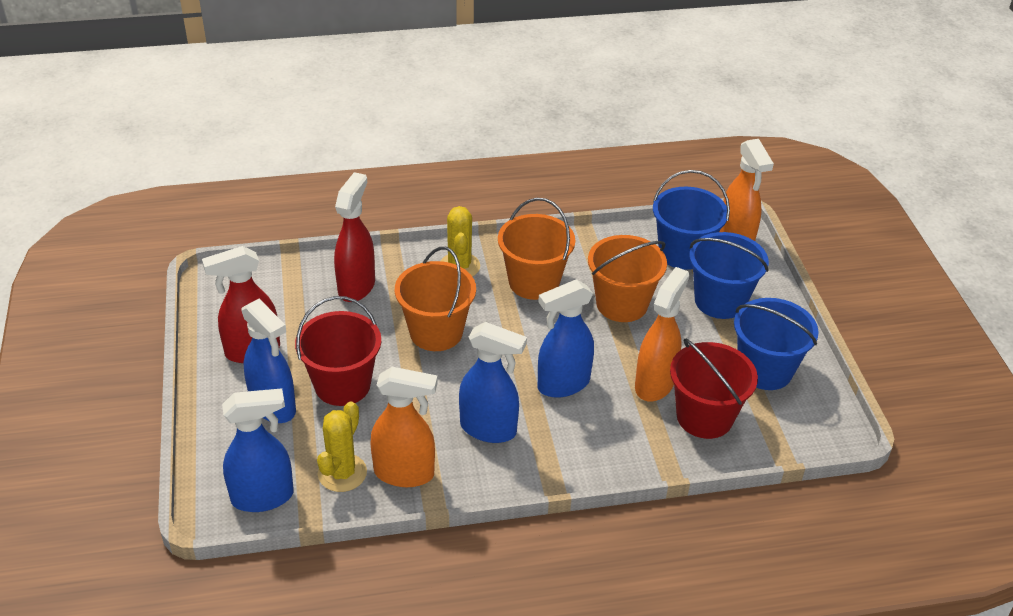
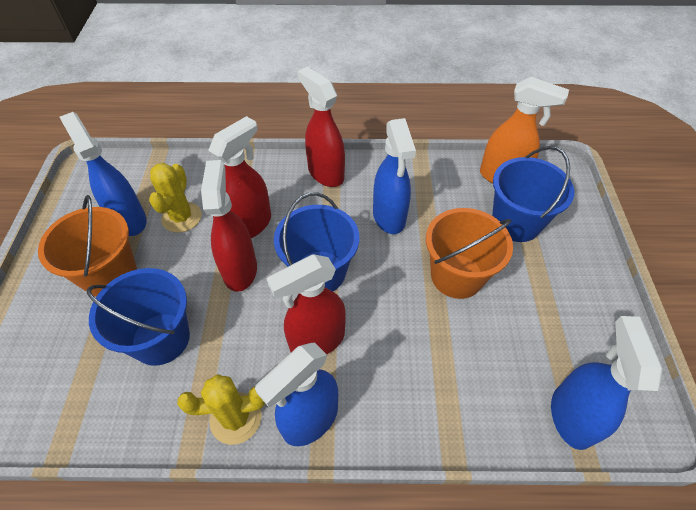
orange bucket: 3 -> 2
orange spray bottle: 3 -> 1
red bucket: 2 -> 0
red spray bottle: 2 -> 4

